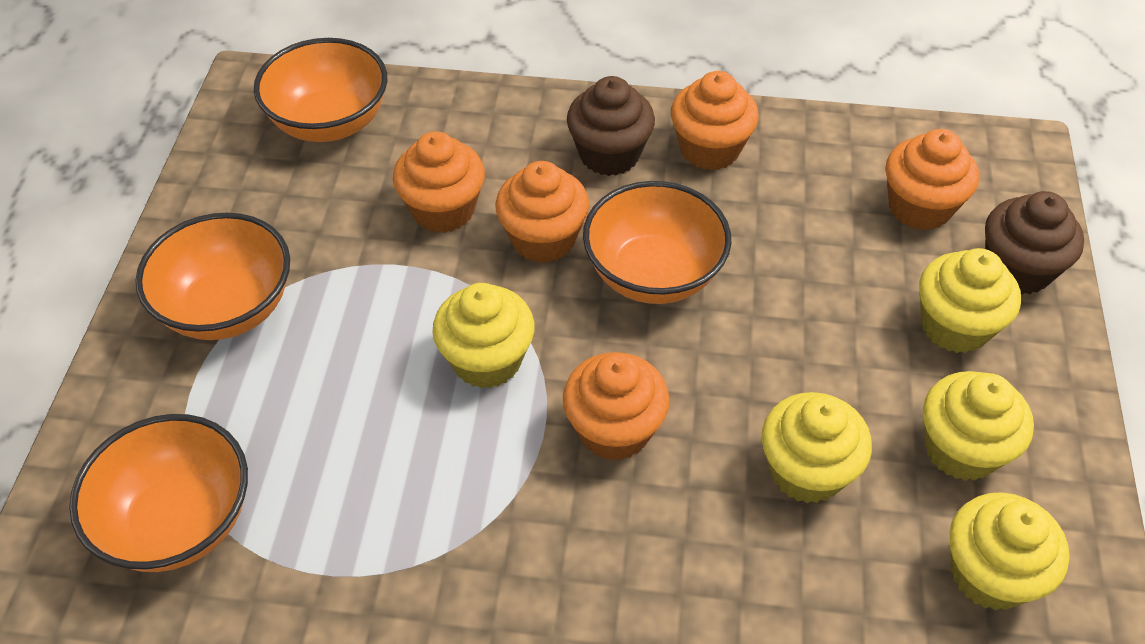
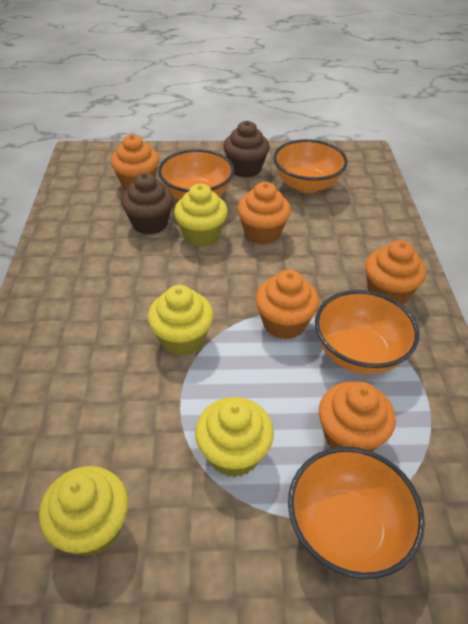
yellow cupcake: 5 -> 4

